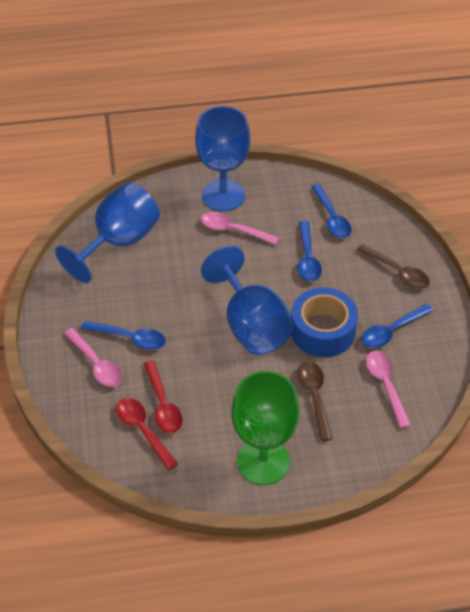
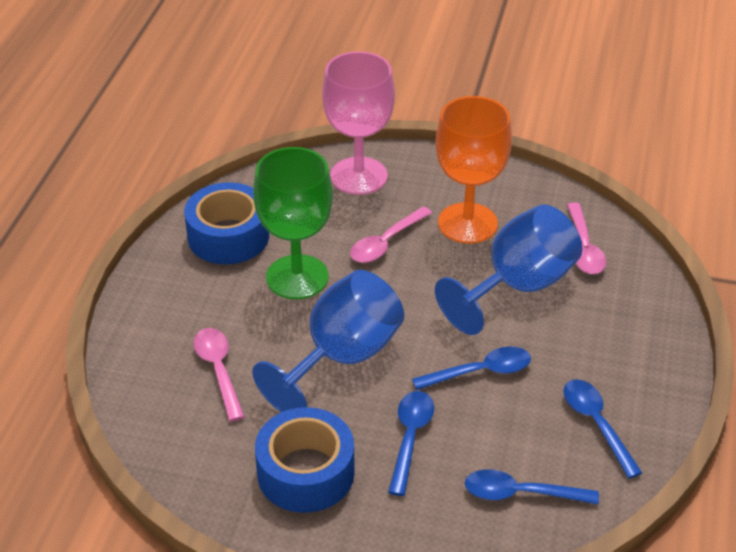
blue goblet: 3 -> 2
blue tape: 1 -> 2
brown spoon: 2 -> 0
orange goblet: 0 -> 1
pink goblet: 0 -> 1
red spoon: 2 -> 0

